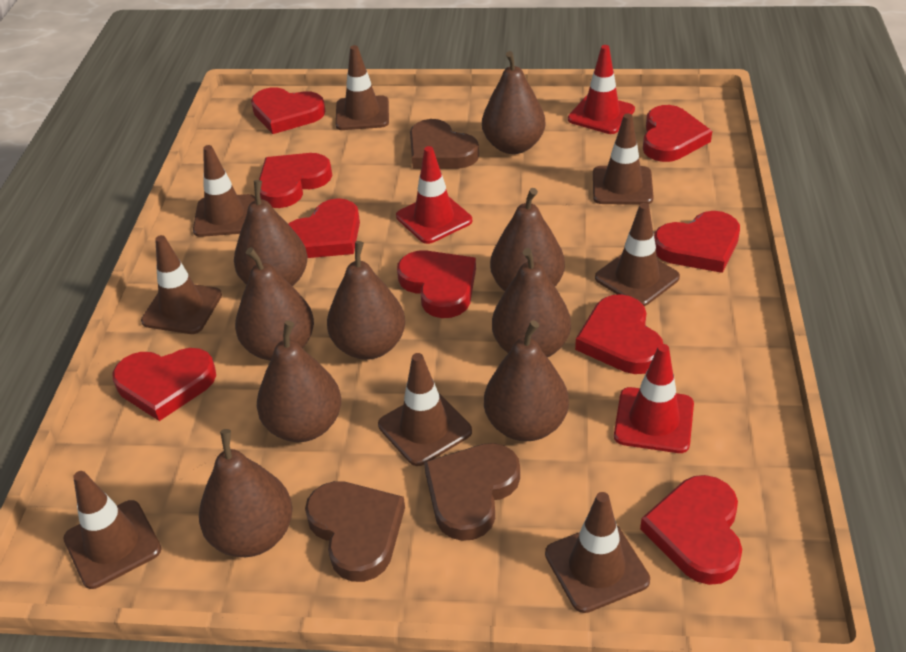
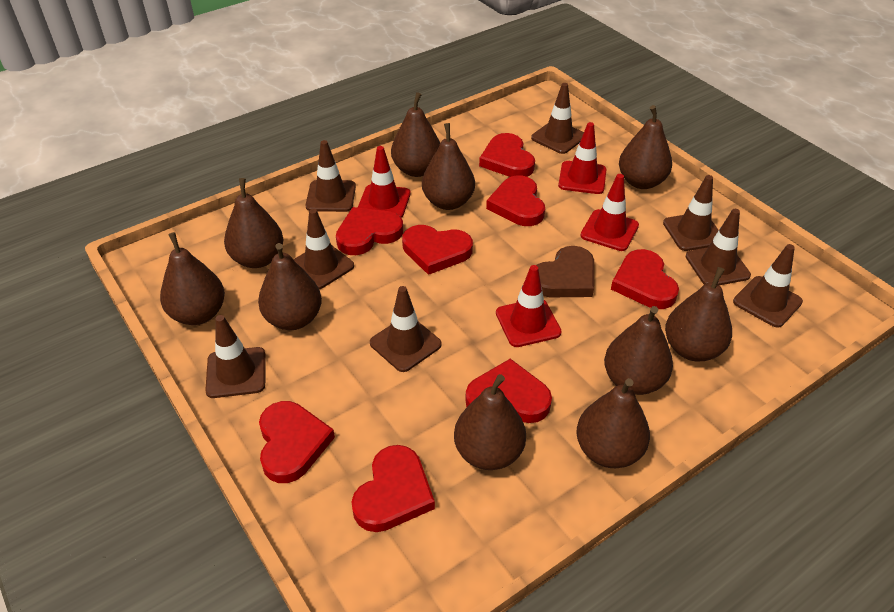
brown heart: 3 -> 1
brown pear: 9 -> 10
red heart: 9 -> 8
red traffic cone: 3 -> 4

